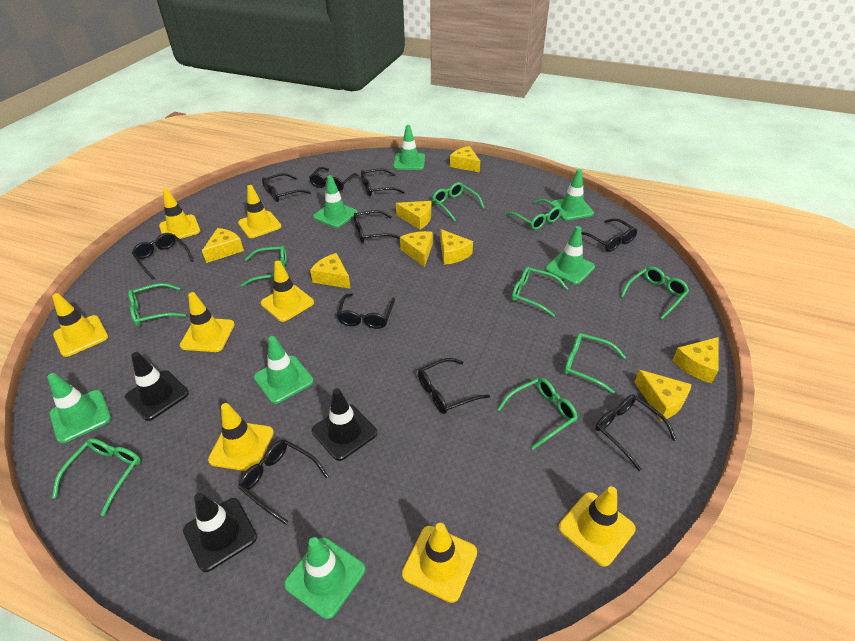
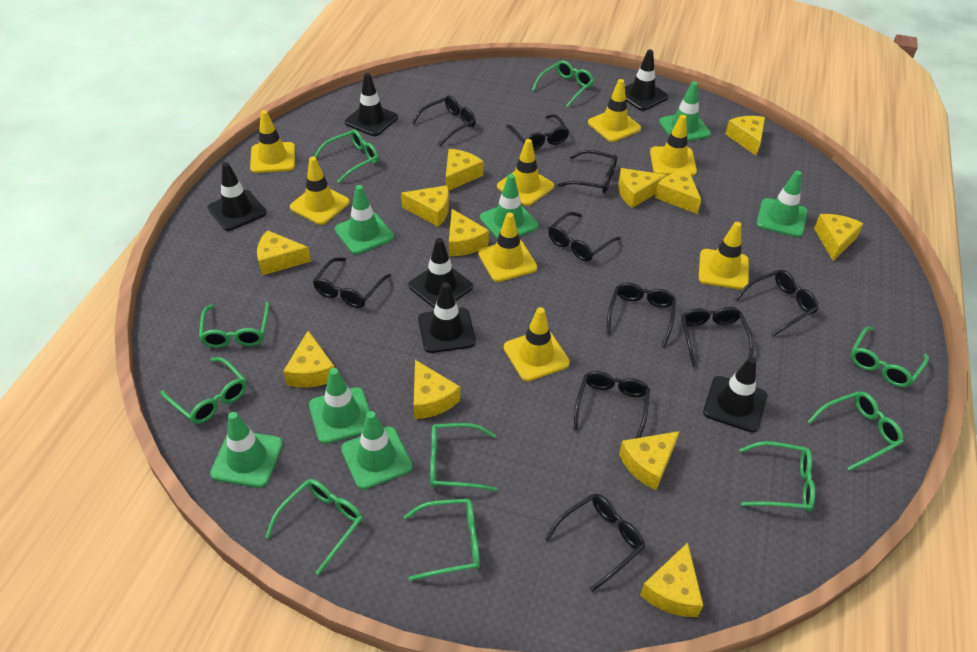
black traffic cone: 3 -> 6
green glasses: 9 -> 10
yellow cheese: 8 -> 12

